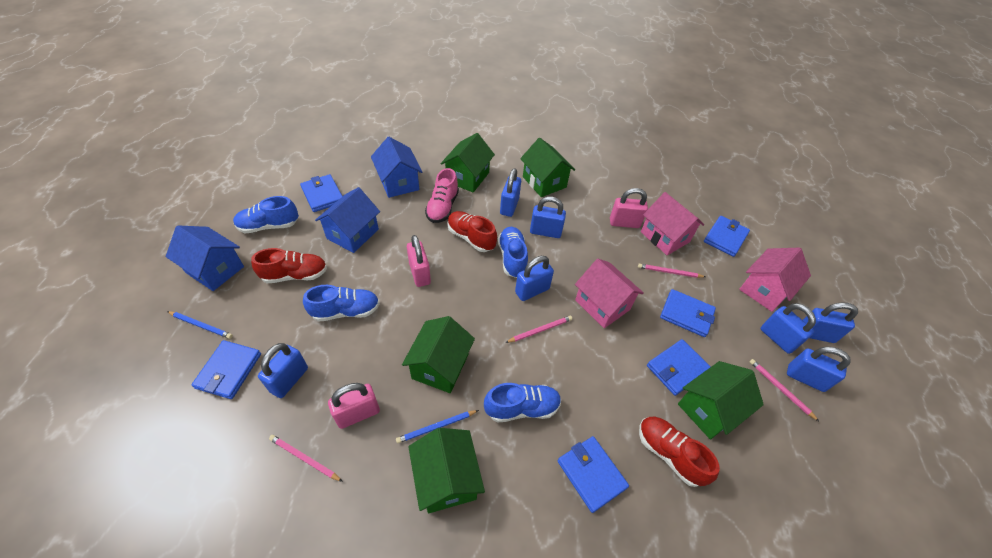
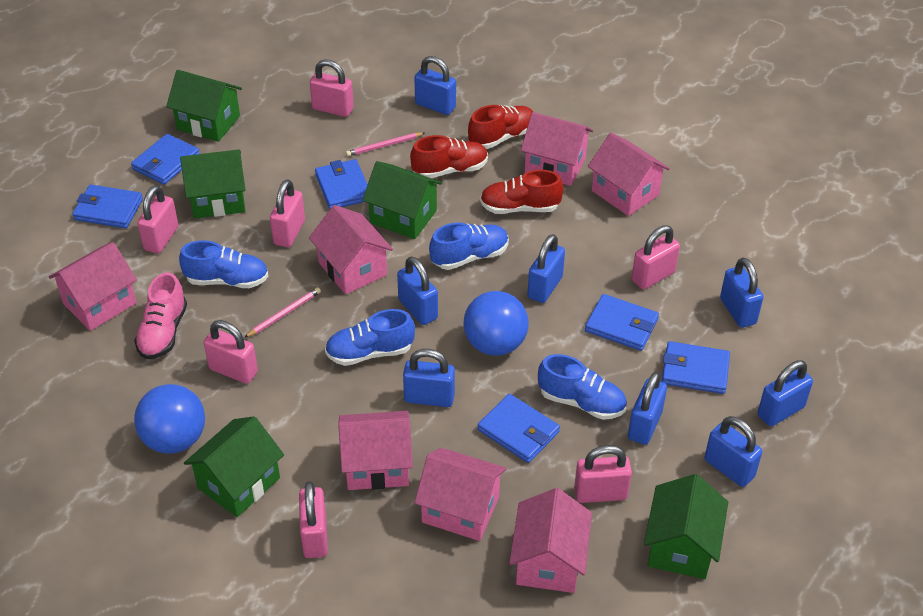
blue ball: 0 -> 2
blue house: 3 -> 0
blue padlock: 7 -> 8
blue pencil: 2 -> 0
pink house: 3 -> 7
pink padlock: 3 -> 7
pink pencil: 4 -> 2

